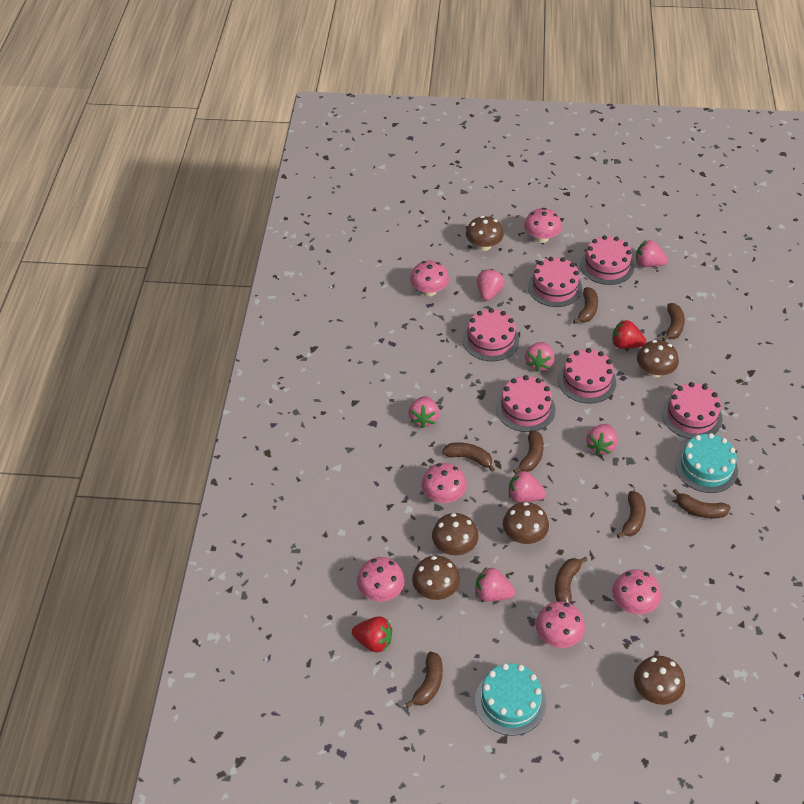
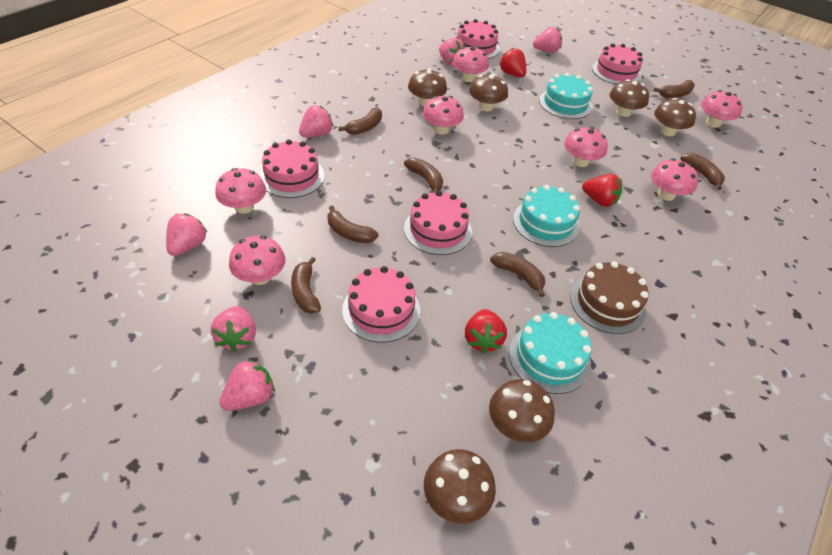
brown banana: 8 -> 7
brown cake: 0 -> 1
pink cake: 6 -> 5
pink mushroom: 6 -> 7
pink strawberry: 7 -> 6
red strawberry: 2 -> 3
turquoise cake: 2 -> 3

